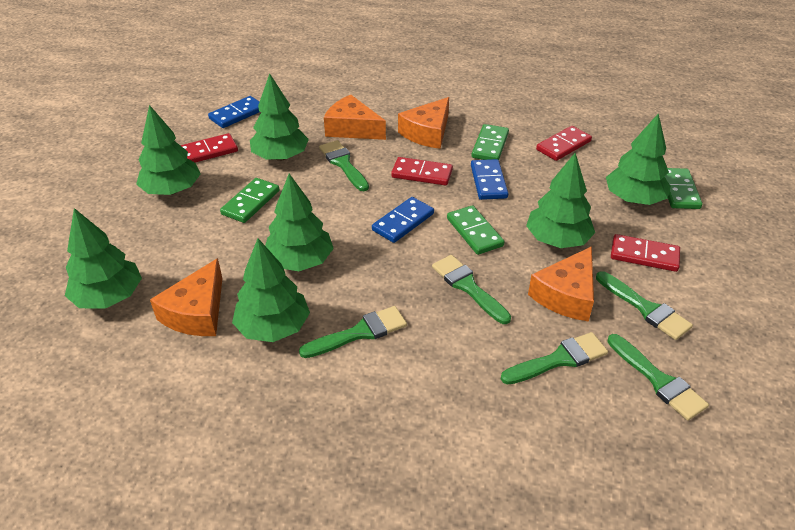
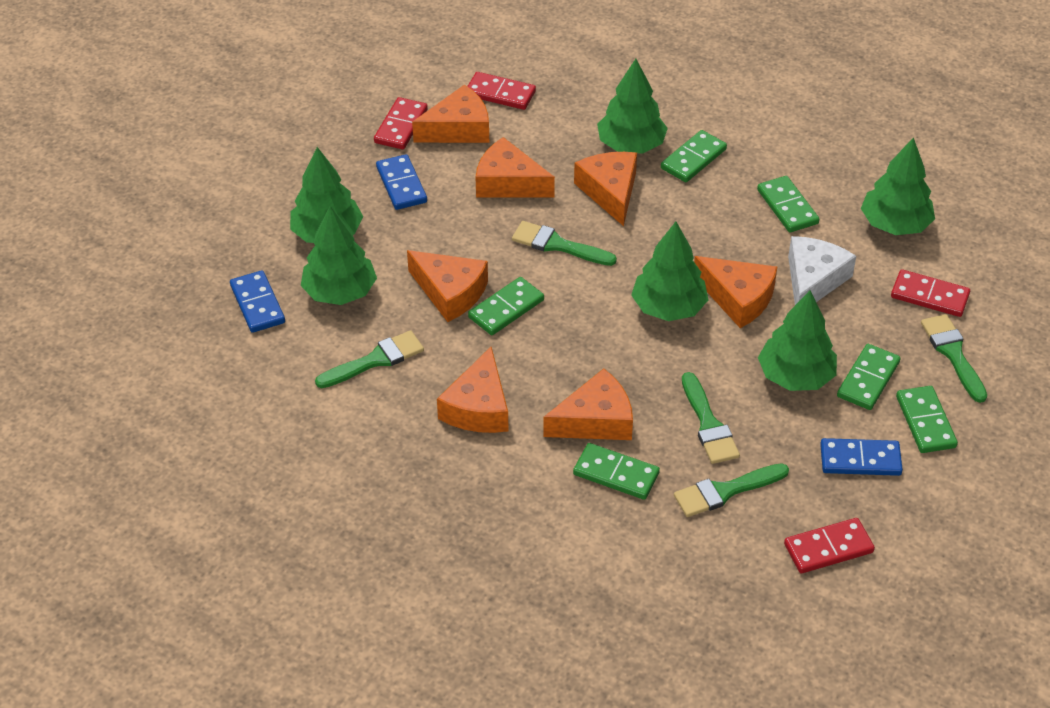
green brush: 6 -> 5
green domino: 4 -> 6
green tree: 7 -> 6
orange cheese: 4 -> 7
white cheese: 0 -> 1

